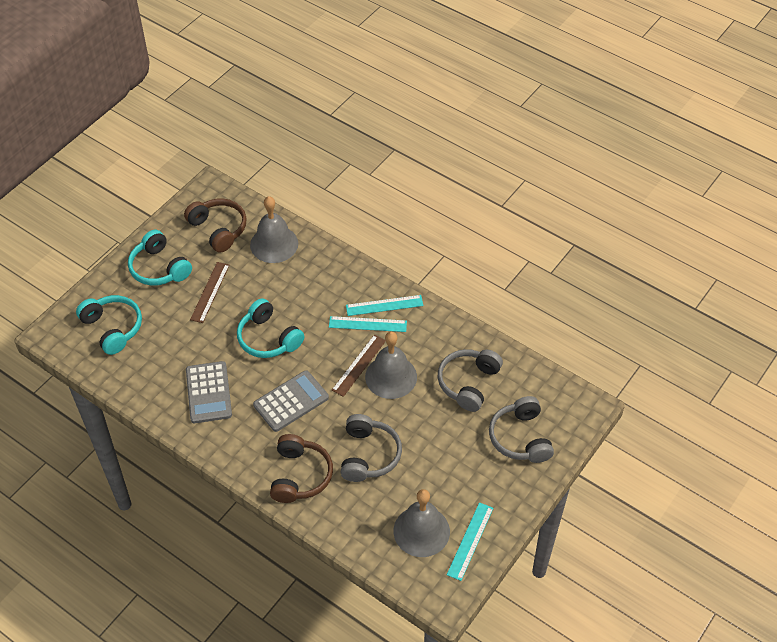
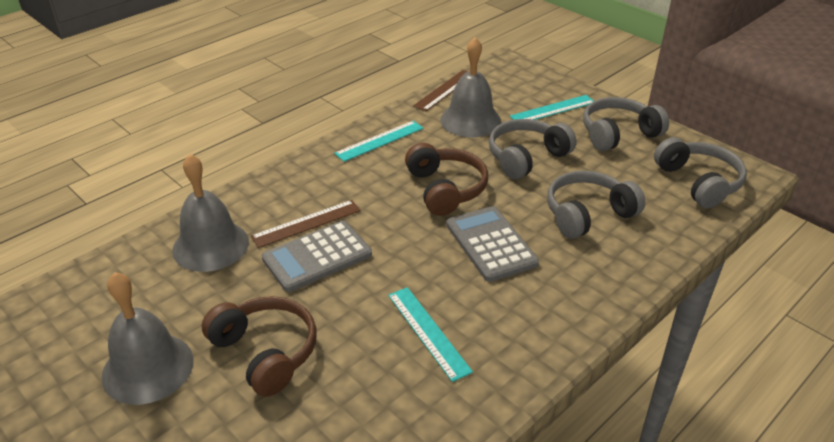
grey headphones: 3 -> 4
turquoise headphones: 3 -> 0

